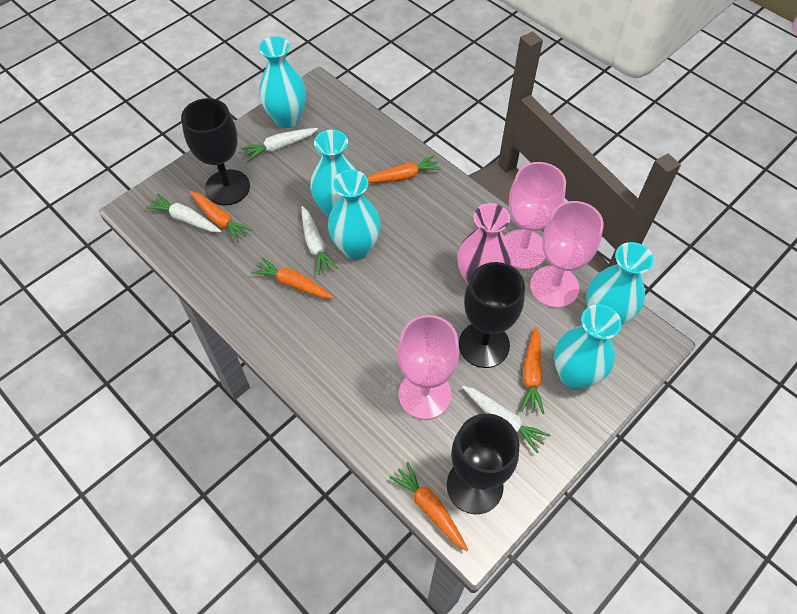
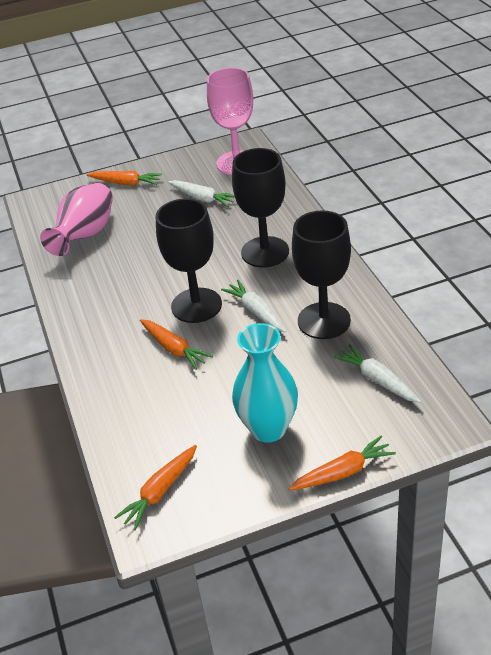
orange carrot: 5 -> 4
pink goblet: 3 -> 1
turquoise vase: 5 -> 1
white carrot: 4 -> 3

